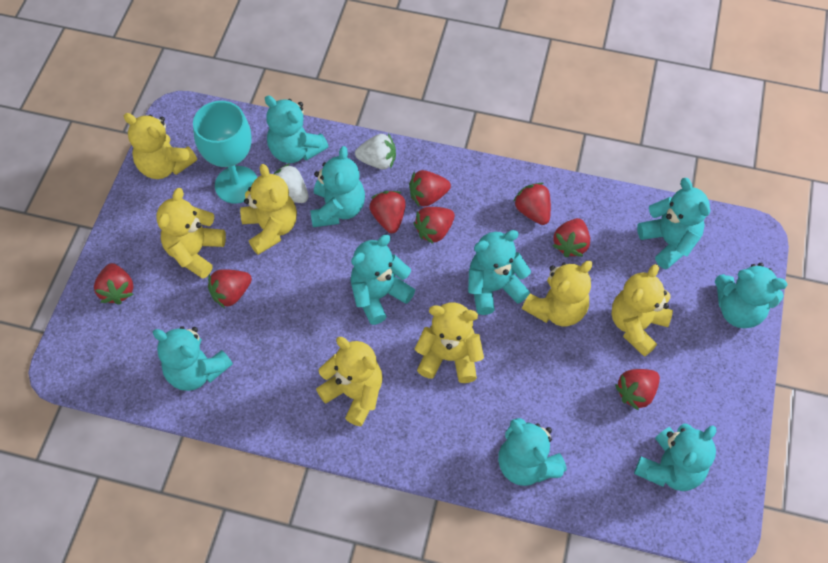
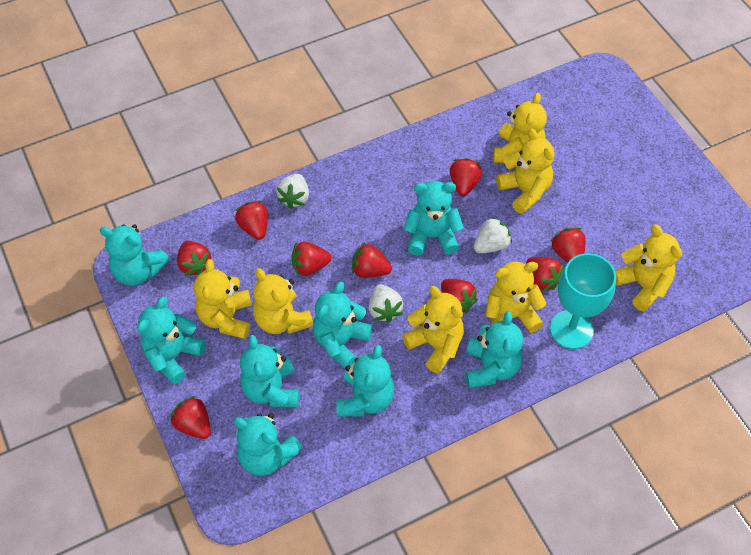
red strawberry: 8 -> 9
turquoise teddy bear: 9 -> 8
white strawberry: 2 -> 3

